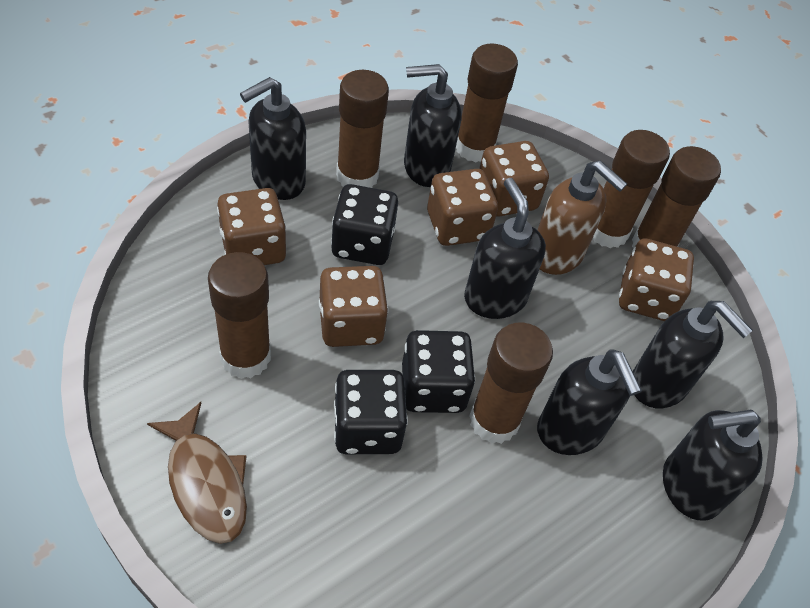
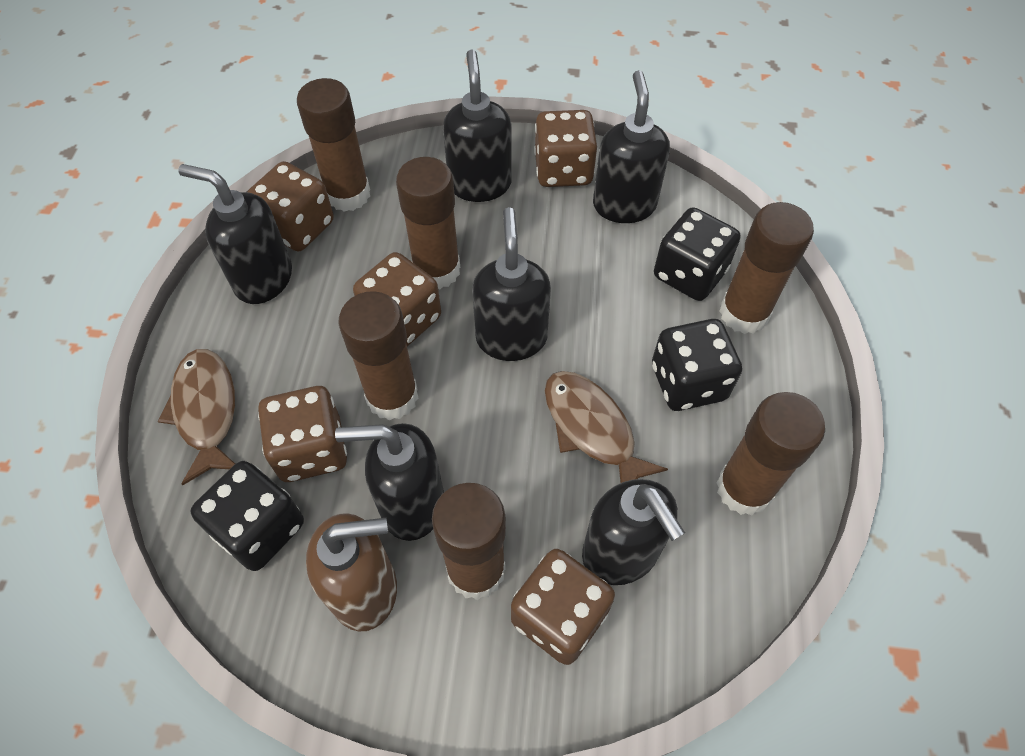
brown fish: 1 -> 2

